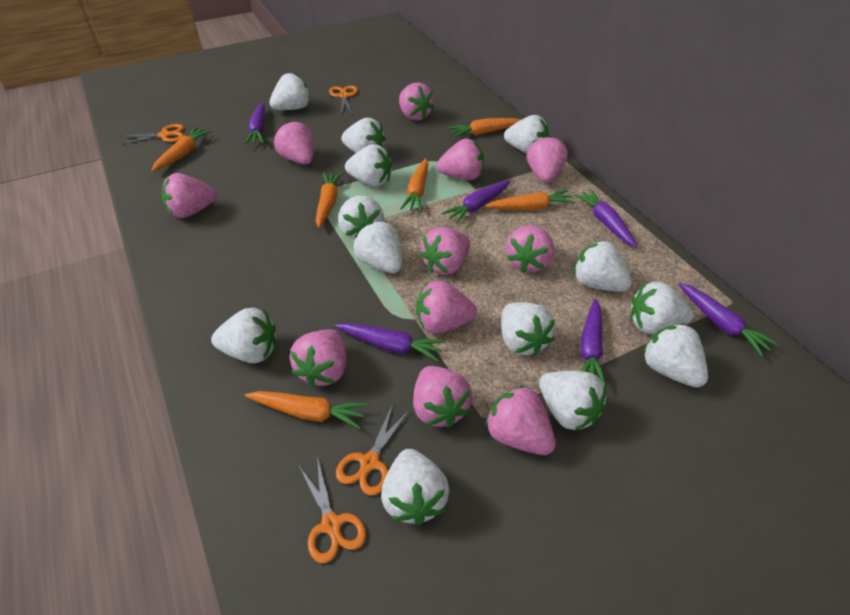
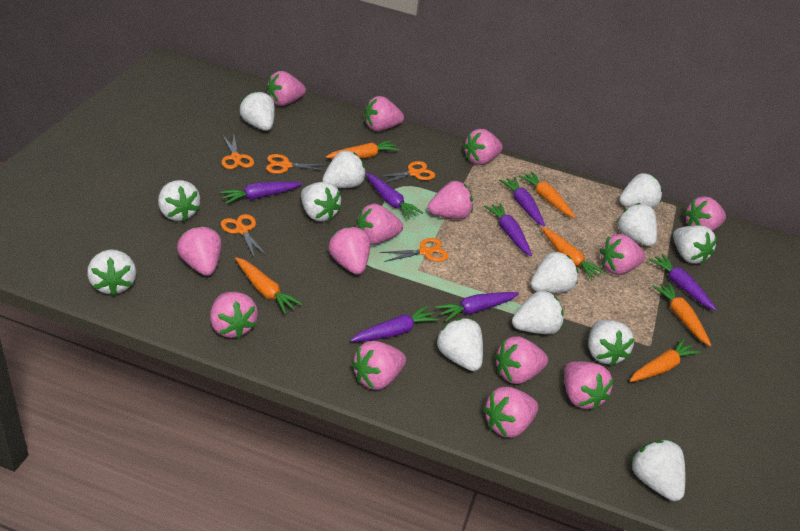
orange scissors: 4 -> 5
pink strawberry: 11 -> 14
purple carrot: 6 -> 7

